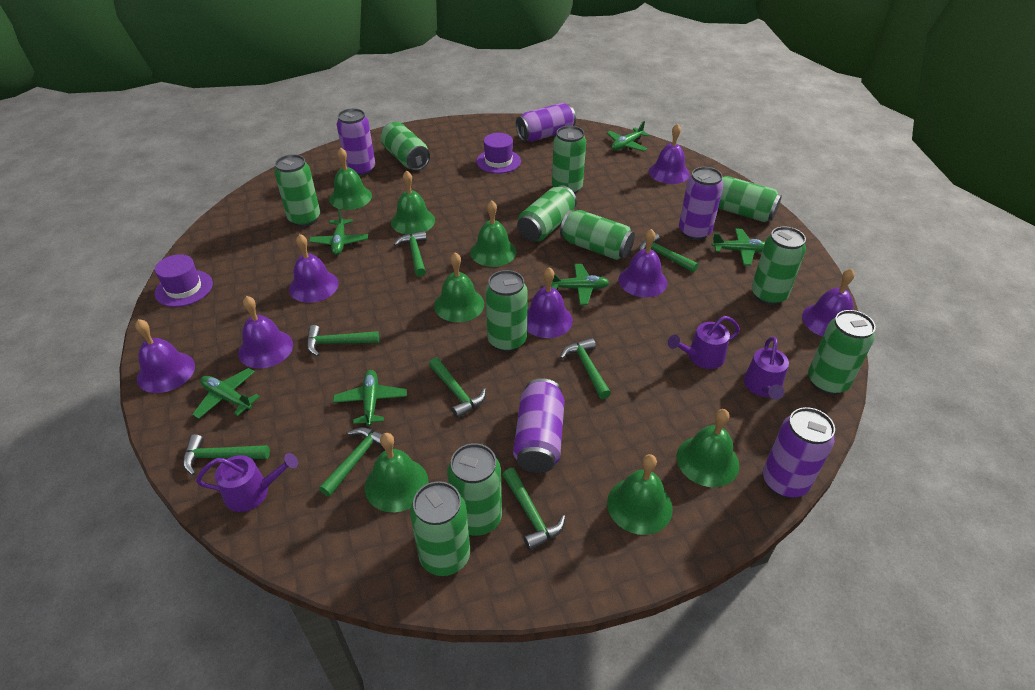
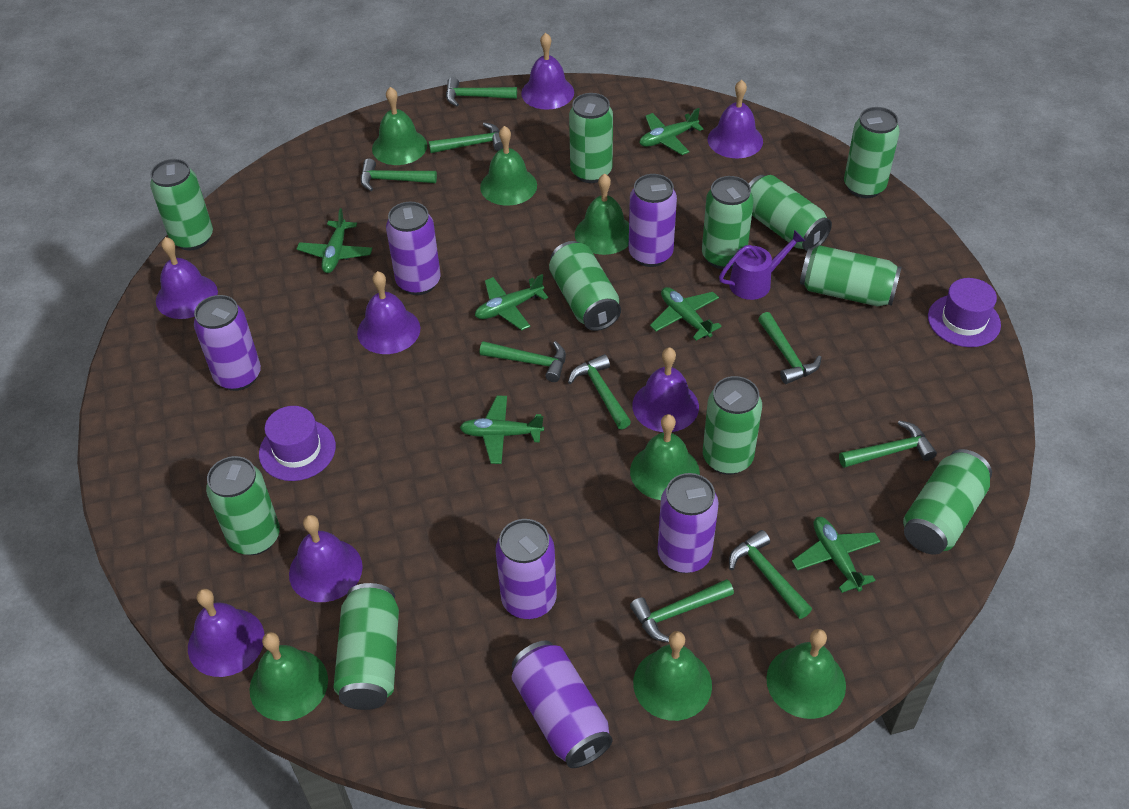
green hammer: 8 -> 9
purple can: 5 -> 6
purple watering can: 3 -> 1

